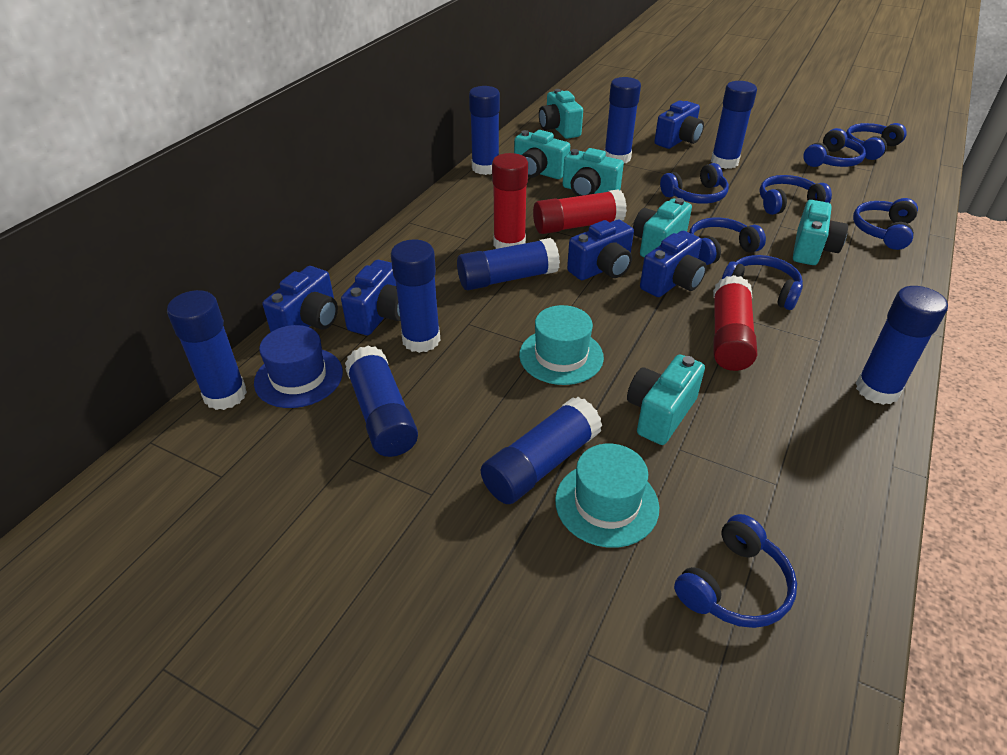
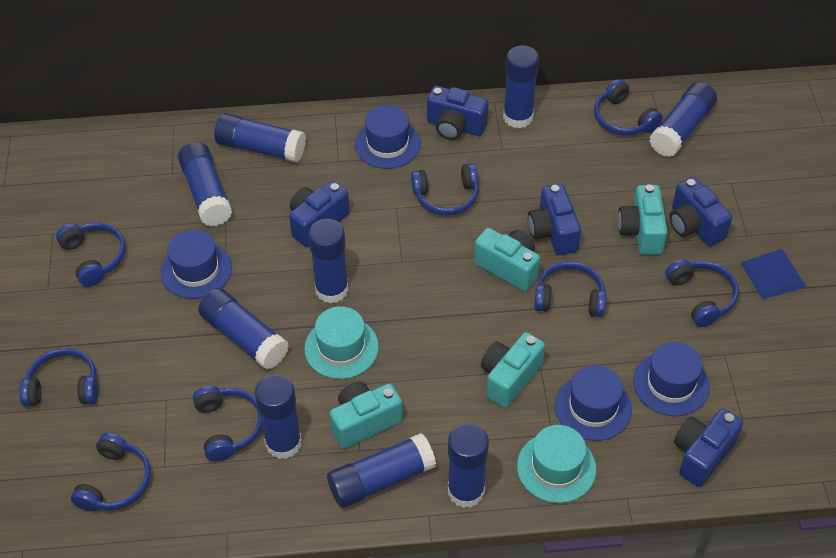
blue hat: 1 -> 4
blue pyramid: 0 -> 1
red glue stick: 3 -> 0
turquoise camera: 6 -> 4

